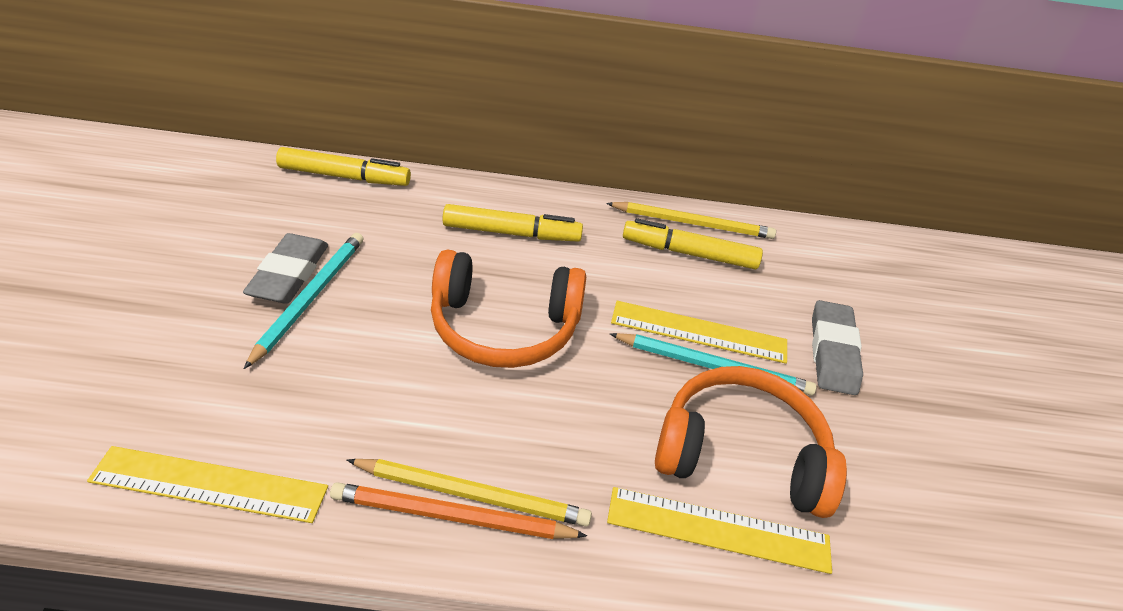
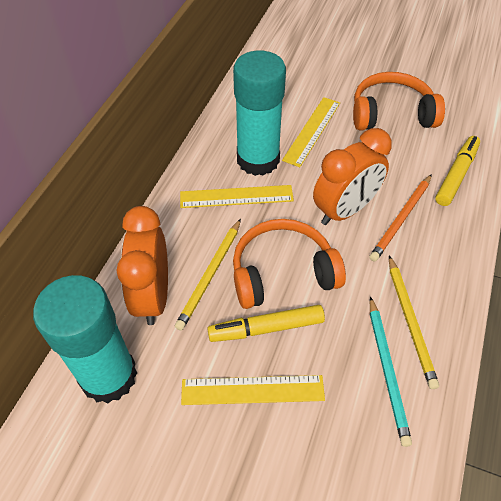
grey eraser: 2 -> 0
orange clock: 0 -> 2
turquoise glue stick: 0 -> 2
turquoise pencil: 2 -> 1
yellow marker: 3 -> 2

